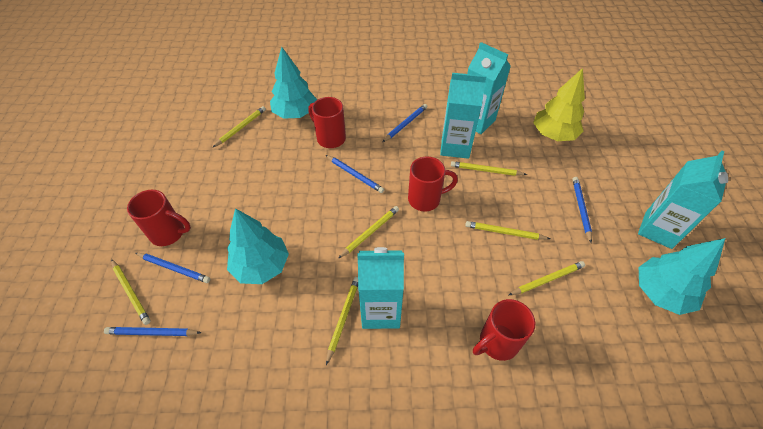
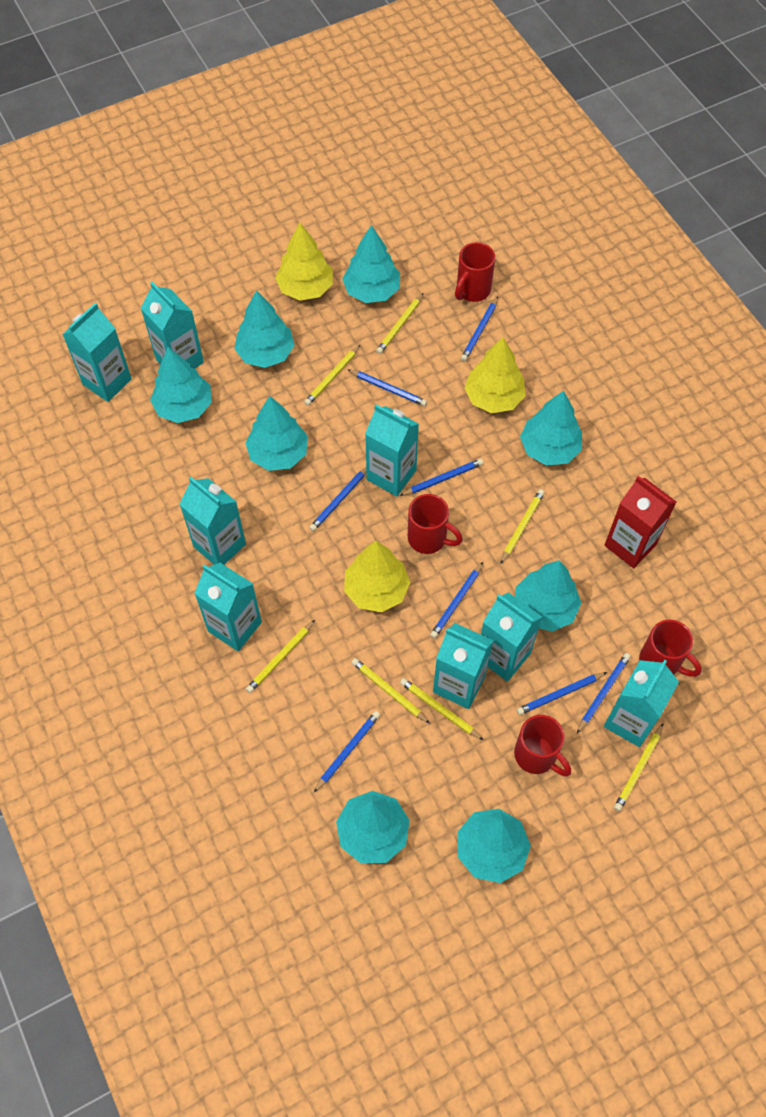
blue pencil: 5 -> 8
red carton: 0 -> 1
turquoise carton: 4 -> 8
turquoise tree: 3 -> 8
yellow tree: 1 -> 3

